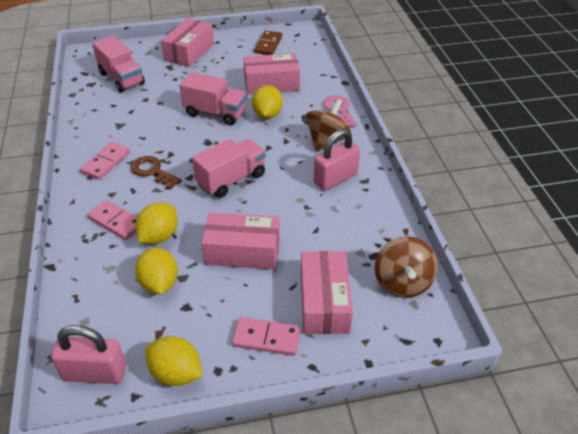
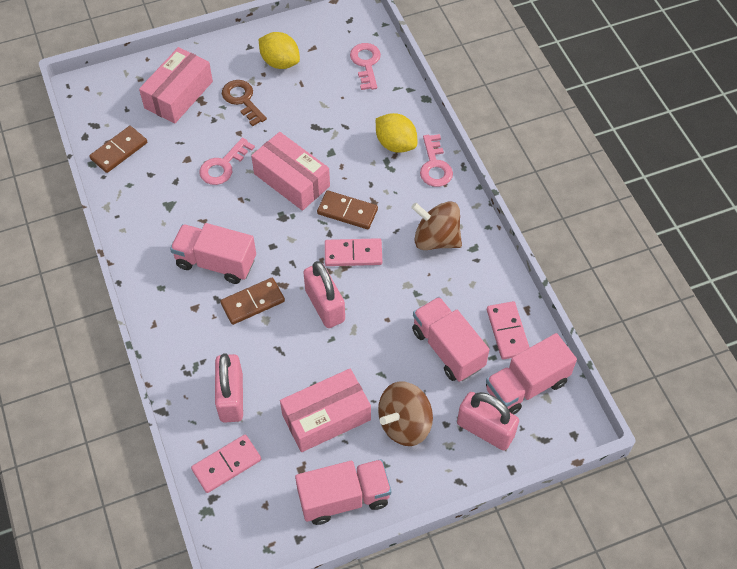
brown domino: 1 -> 3
pink box: 4 -> 3
pink key: 1 -> 3
pink padlock: 2 -> 3
pink truck: 3 -> 4
yellow lemon: 4 -> 2

